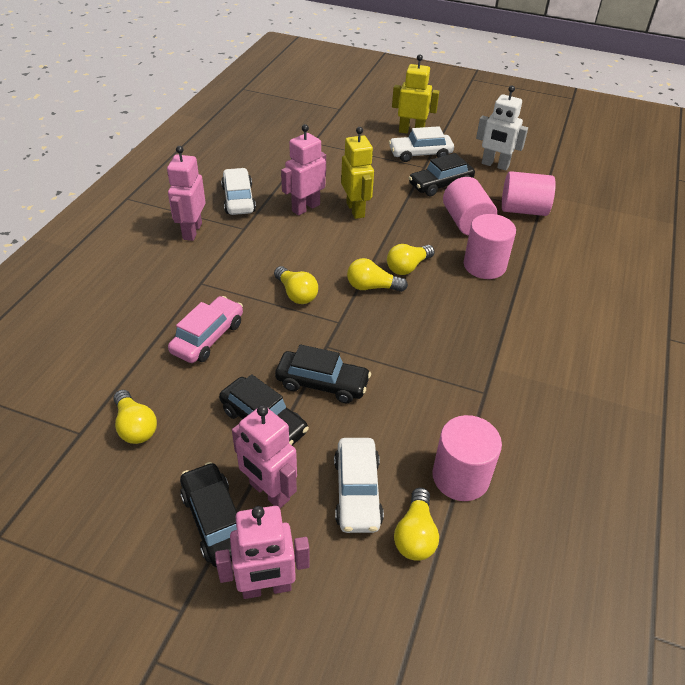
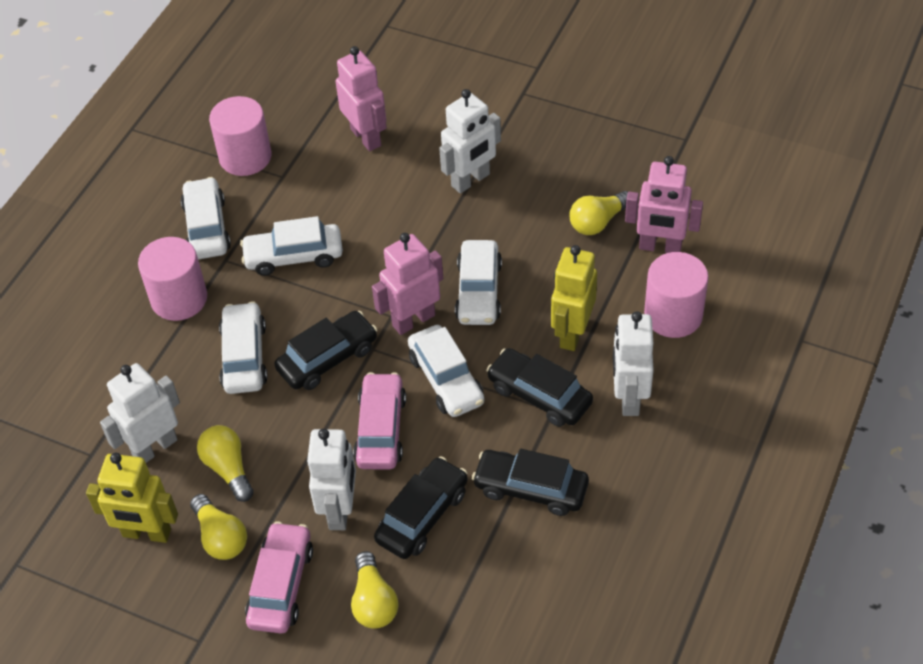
pink car: 1 -> 2
pink cylinder: 4 -> 3
pink robot: 4 -> 3
white car: 3 -> 5
white robot: 1 -> 4
yellow light bulb: 5 -> 4

